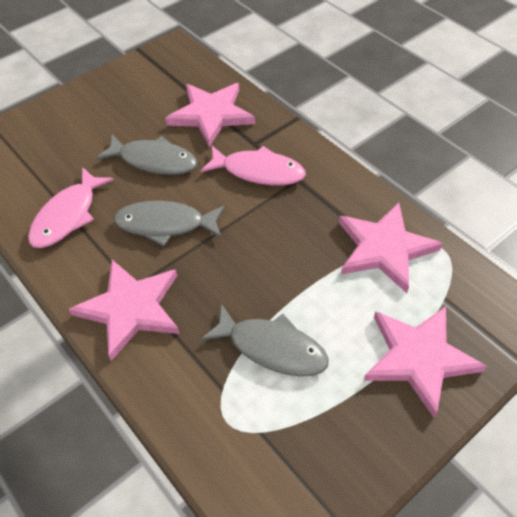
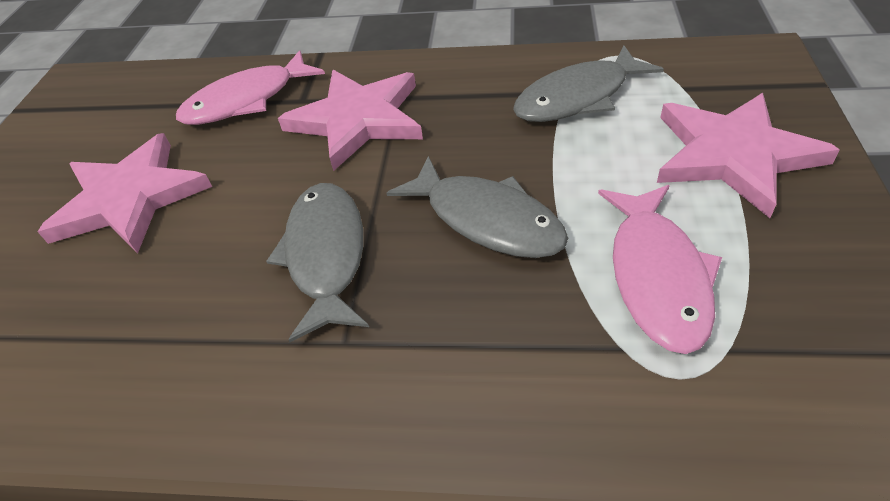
pink star: 4 -> 3

